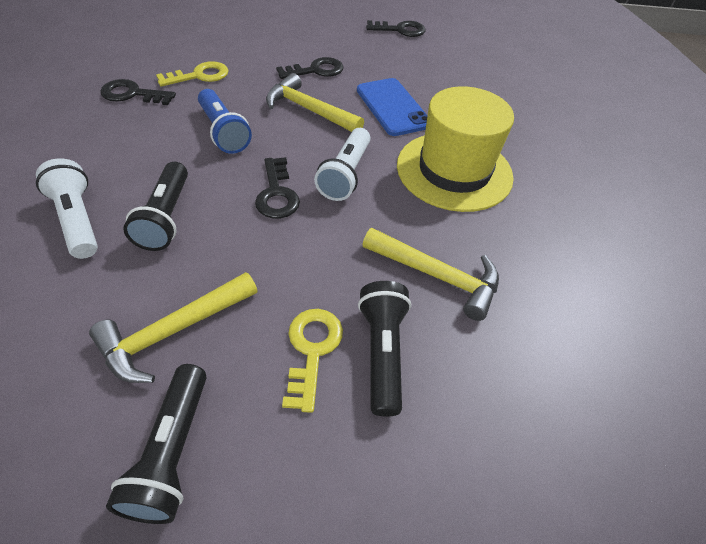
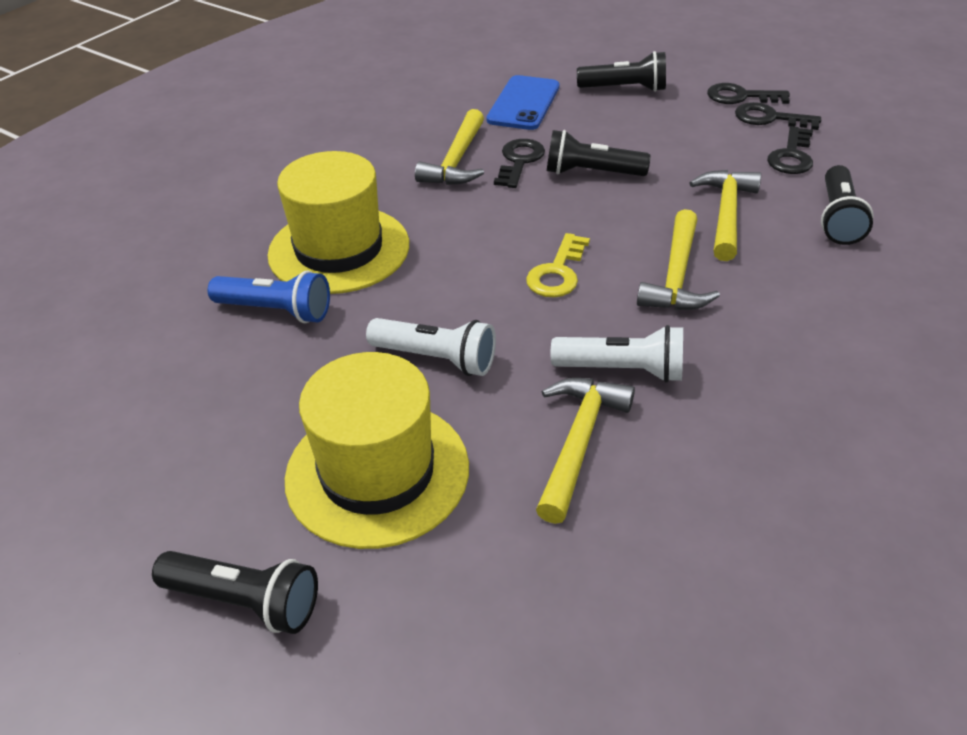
black flashlight: 3 -> 4
yellow hammer: 3 -> 4
yellow hat: 1 -> 2
yellow key: 2 -> 1

